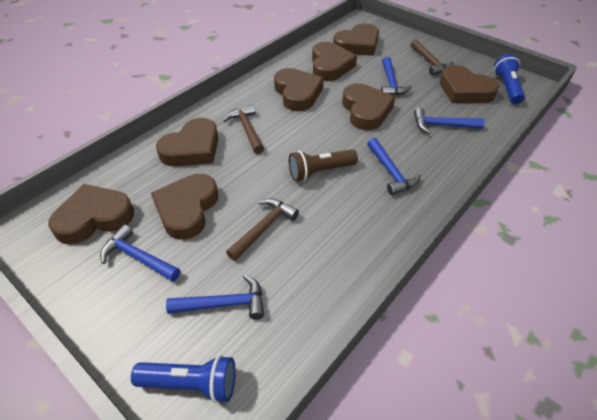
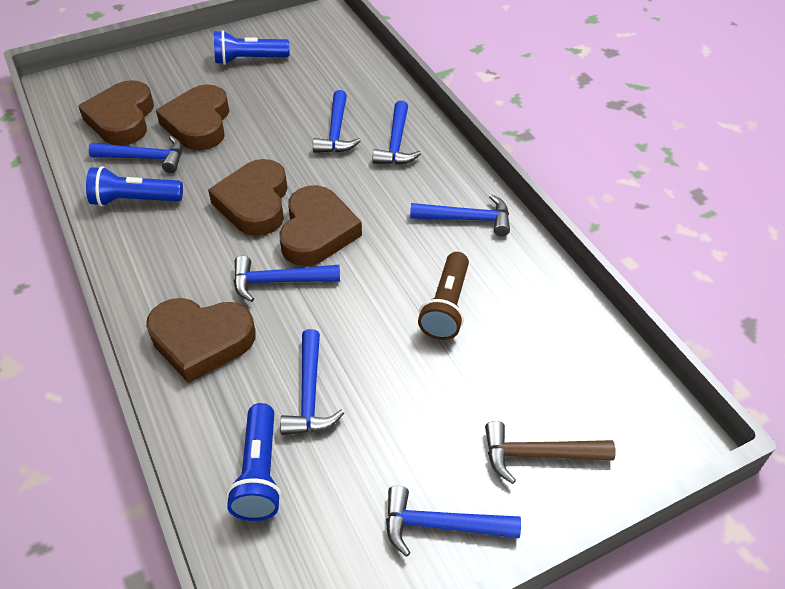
blue flashlight: 2 -> 3
blue hammer: 5 -> 7
brown hammer: 3 -> 1
brown heart: 8 -> 5

